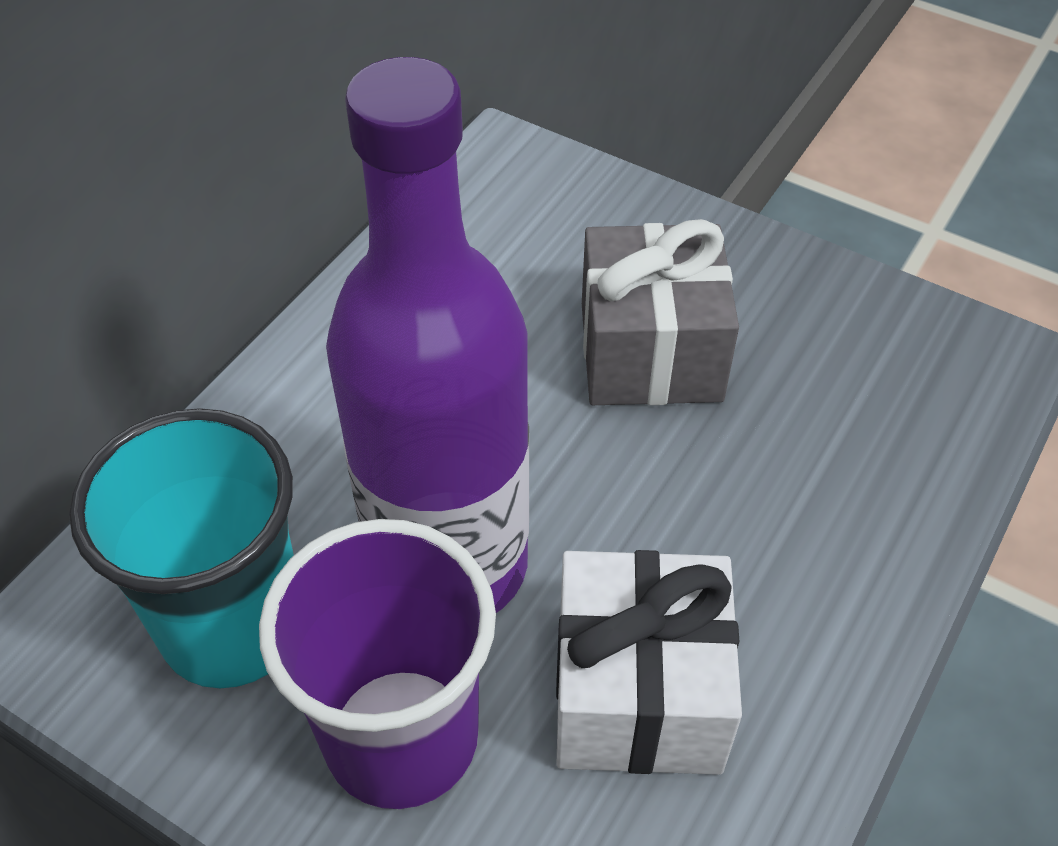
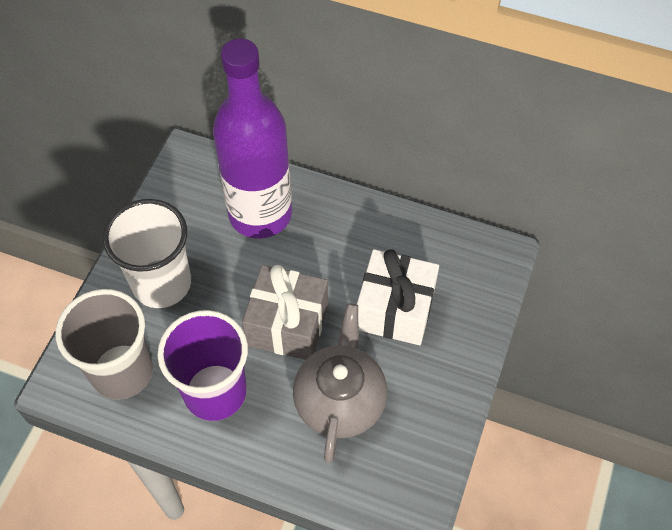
grey cup: 0 -> 1
grey teapot: 0 -> 1
turquoise cup: 1 -> 0
white cup: 0 -> 1

